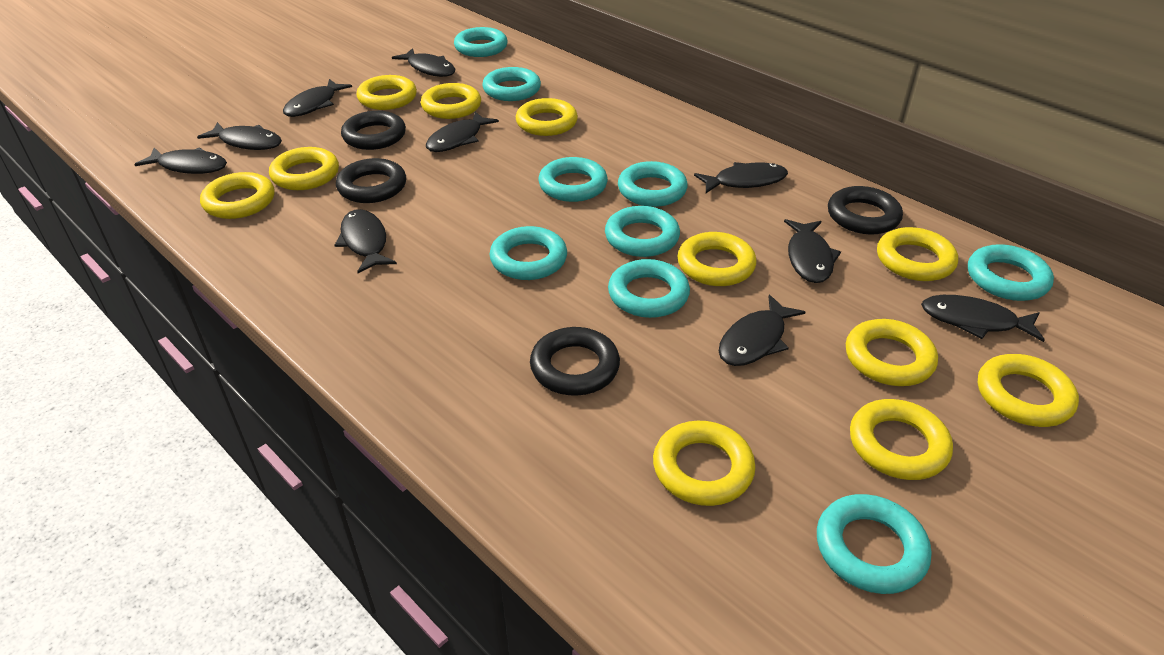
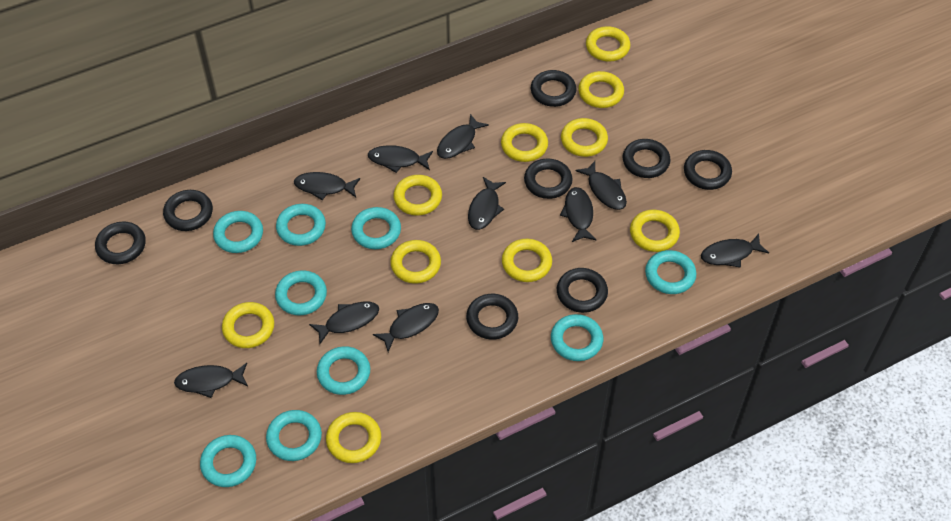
black ring: 4 -> 8
yellow ring: 11 -> 10

